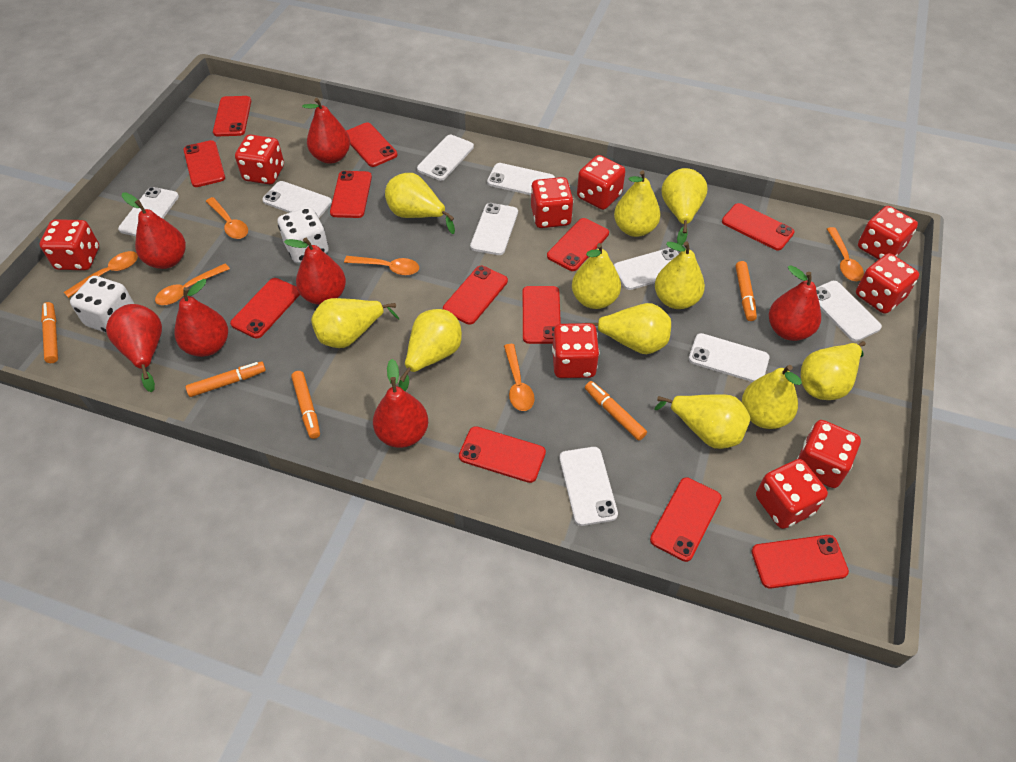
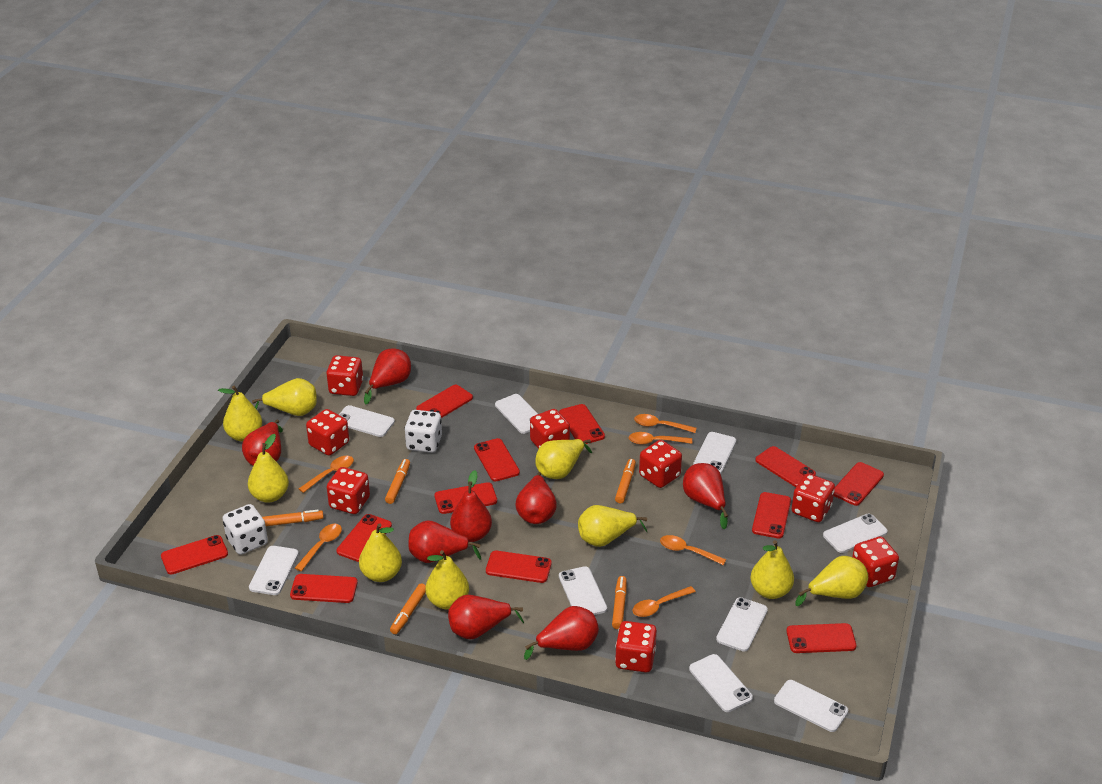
red dice: 9 -> 8
red pear: 7 -> 8
yellow pear: 11 -> 9

